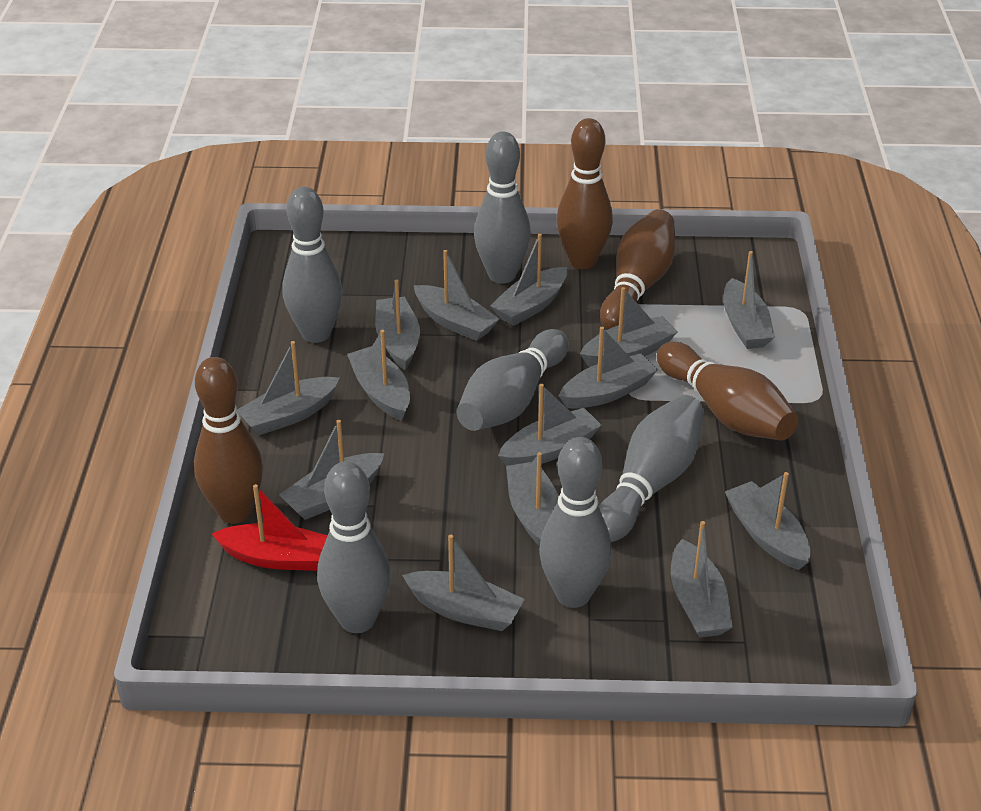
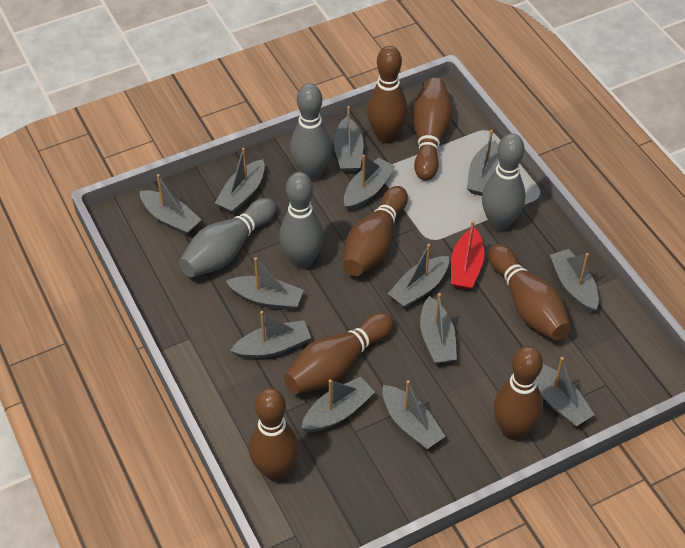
brown bowling pin: 4 -> 7
grey boat: 14 -> 13
grey bowling pin: 6 -> 4

